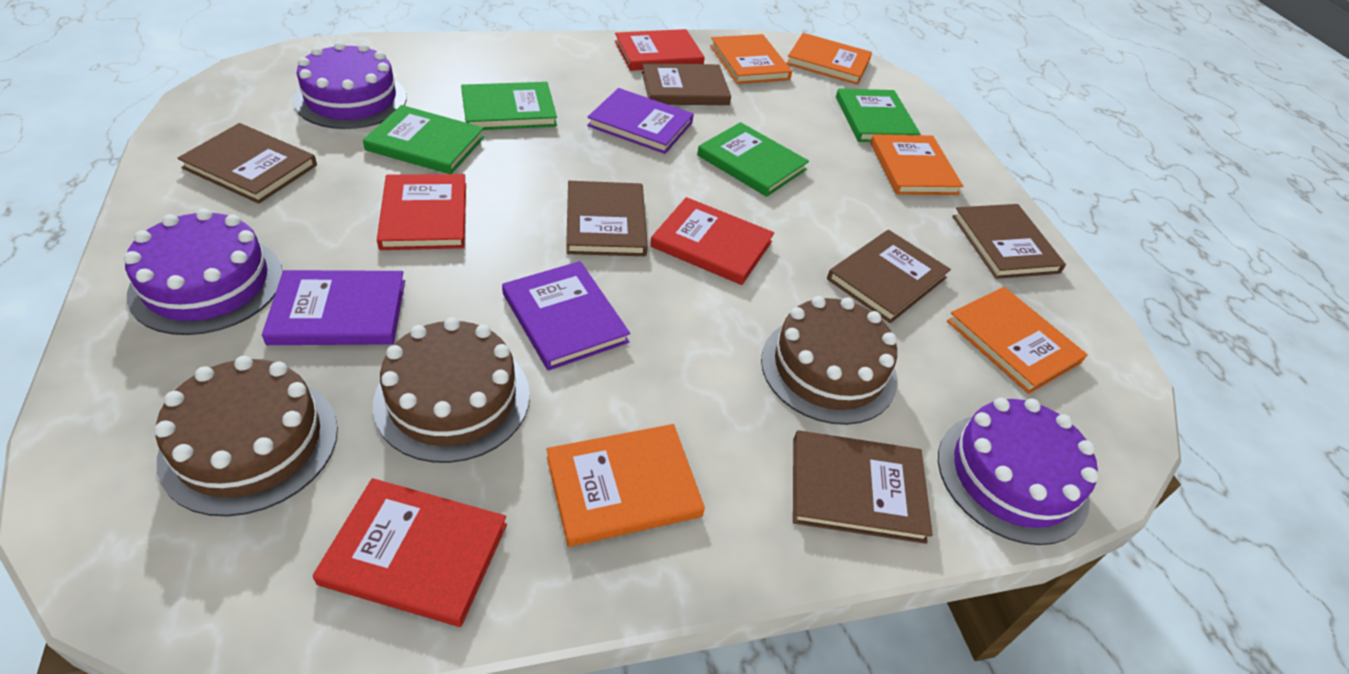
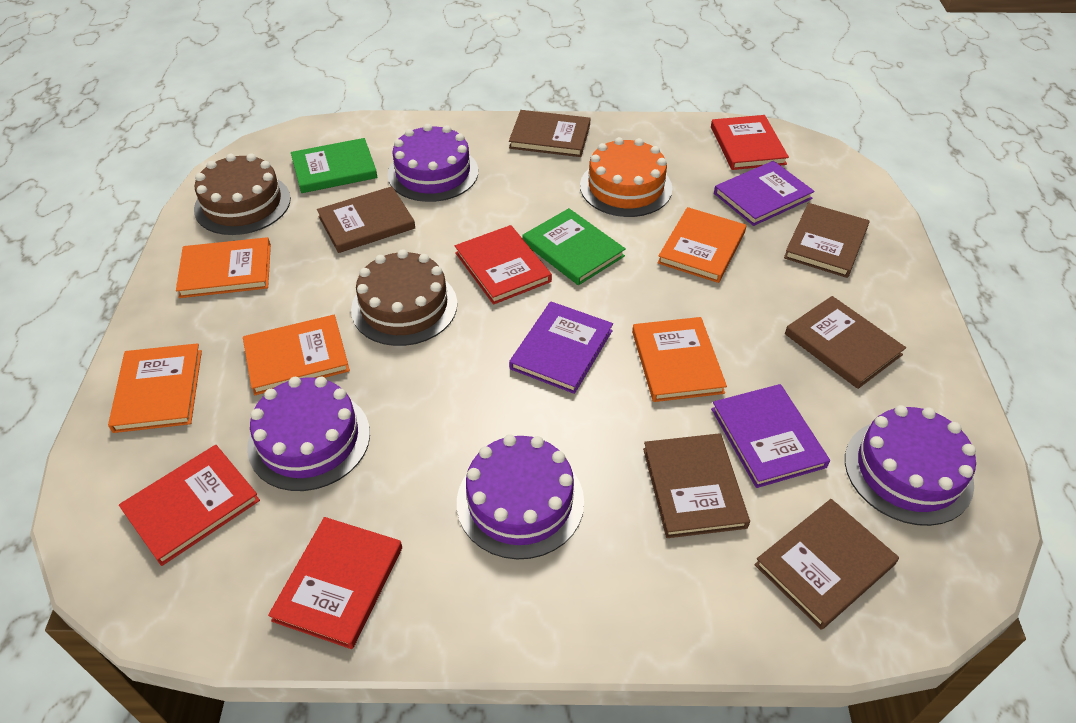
brown cake: 3 -> 2
green book: 4 -> 2
orange cake: 0 -> 1
purple cake: 3 -> 4

